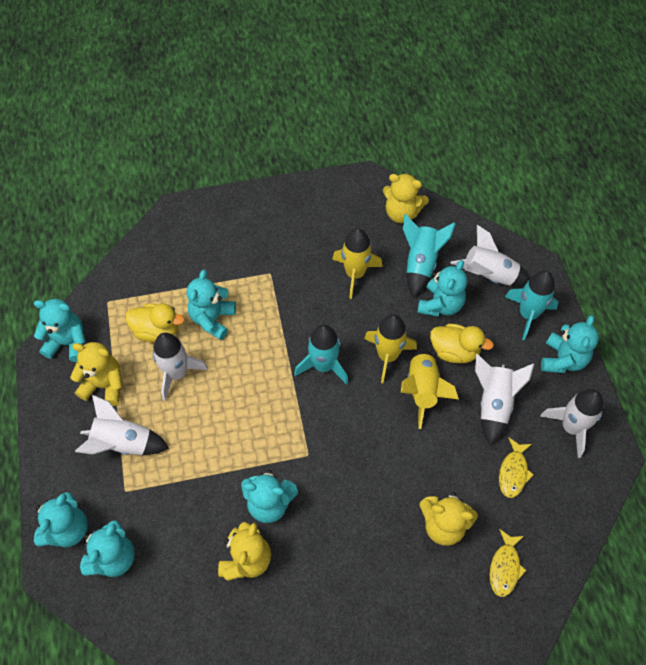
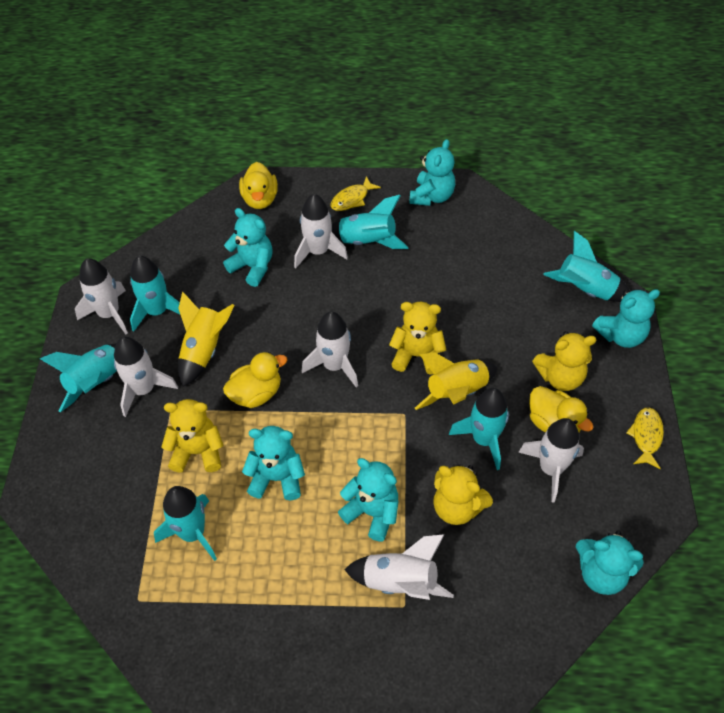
turquoise rocket: 3 -> 6
turquoise teddy bear: 7 -> 6
white rocket: 5 -> 6
yellow duck: 2 -> 3
yellow rocket: 3 -> 2

